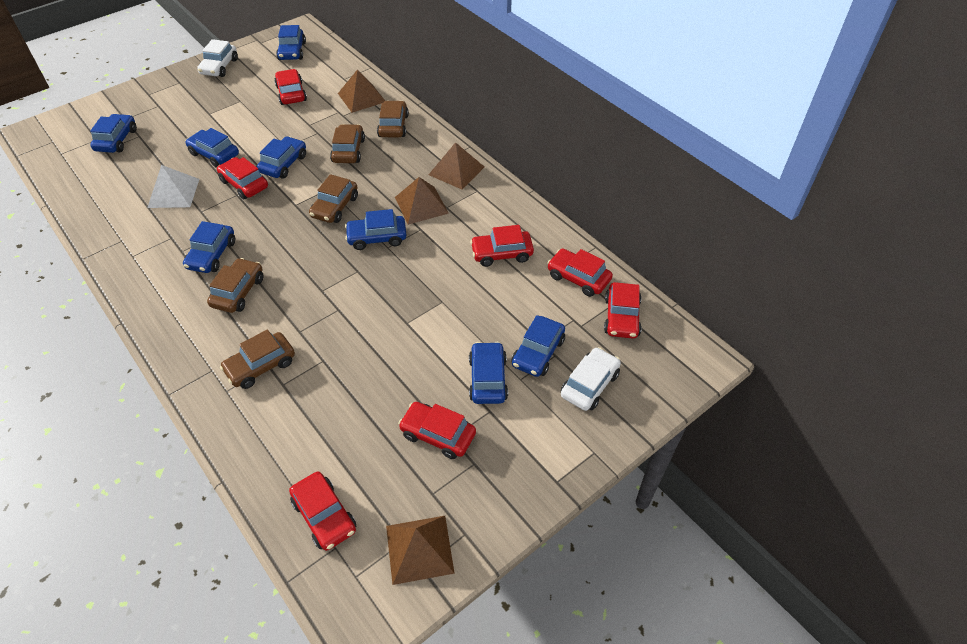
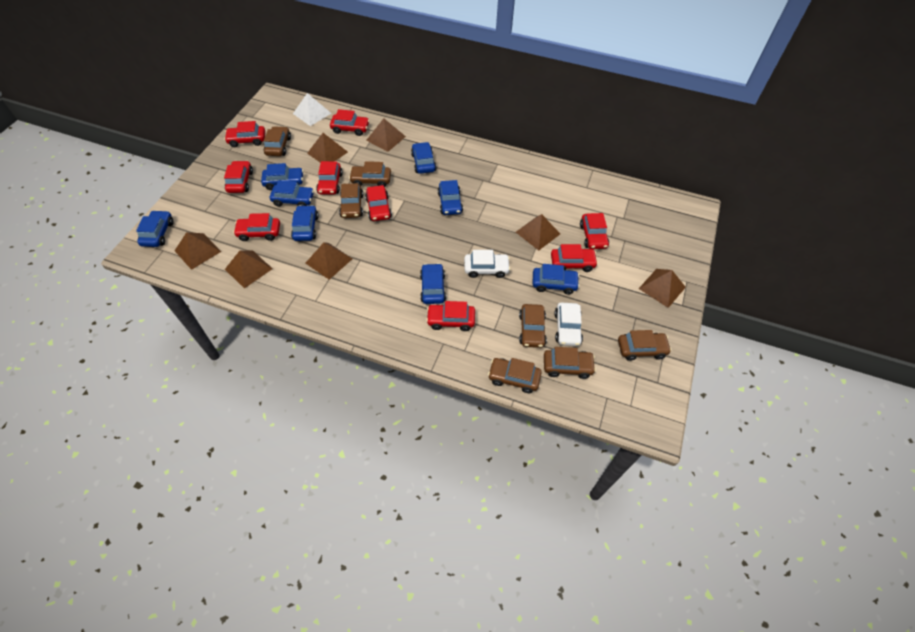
brown car: 5 -> 7
brown pyramid: 4 -> 7
red car: 7 -> 9

